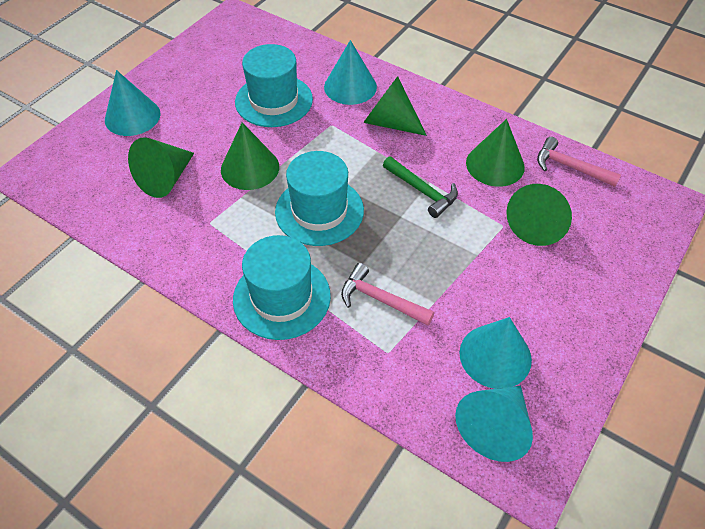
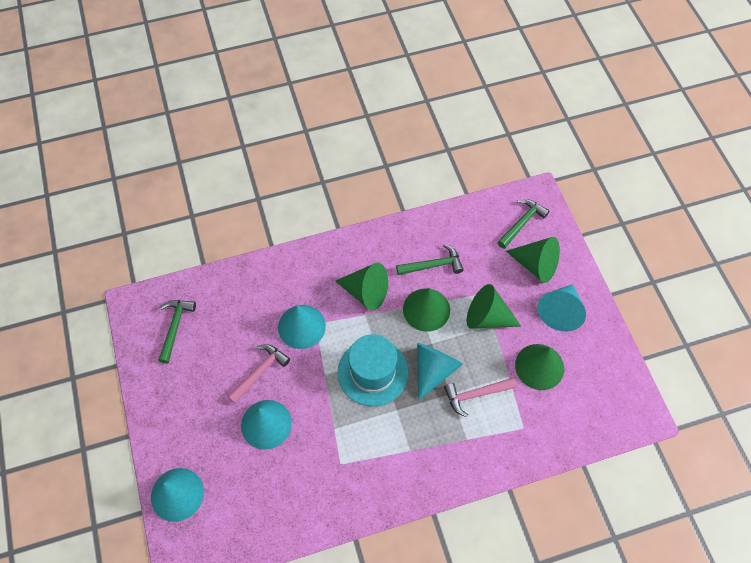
green hammer: 1 -> 3
turquoise cone: 4 -> 5
turquoise hat: 3 -> 1

